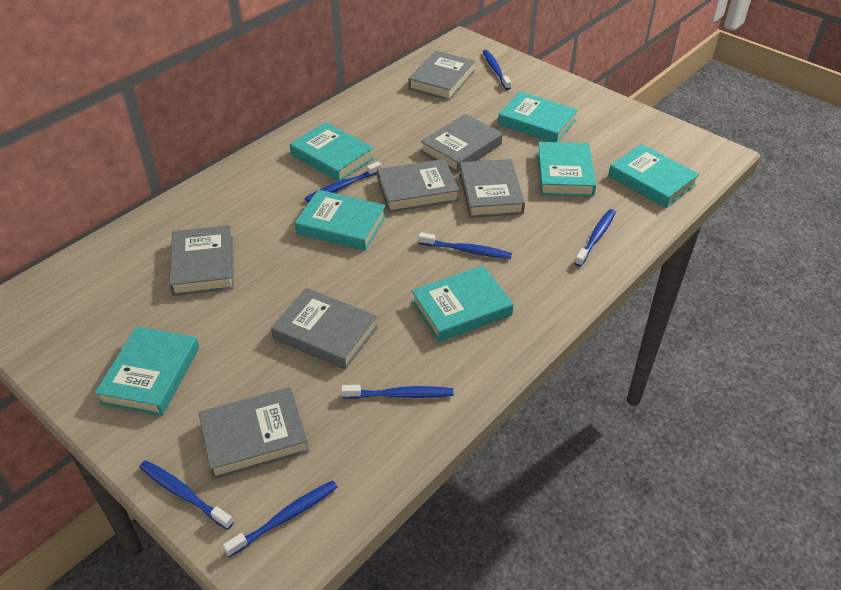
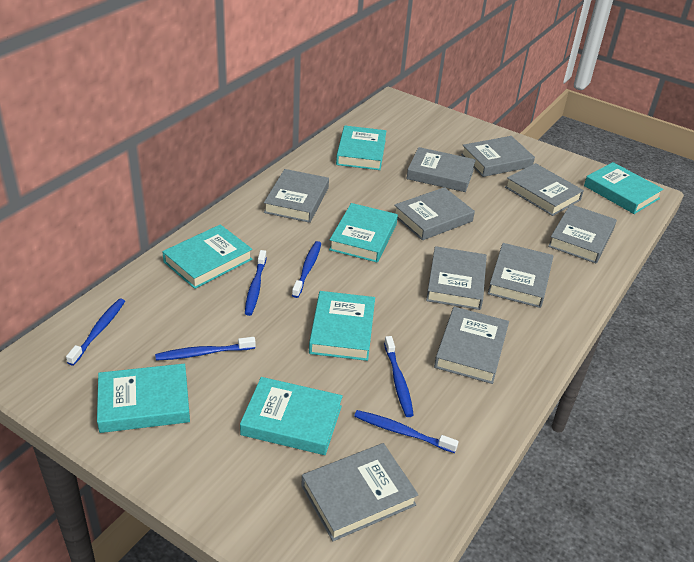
blue toothbrush: 7 -> 6
grey book: 7 -> 10

